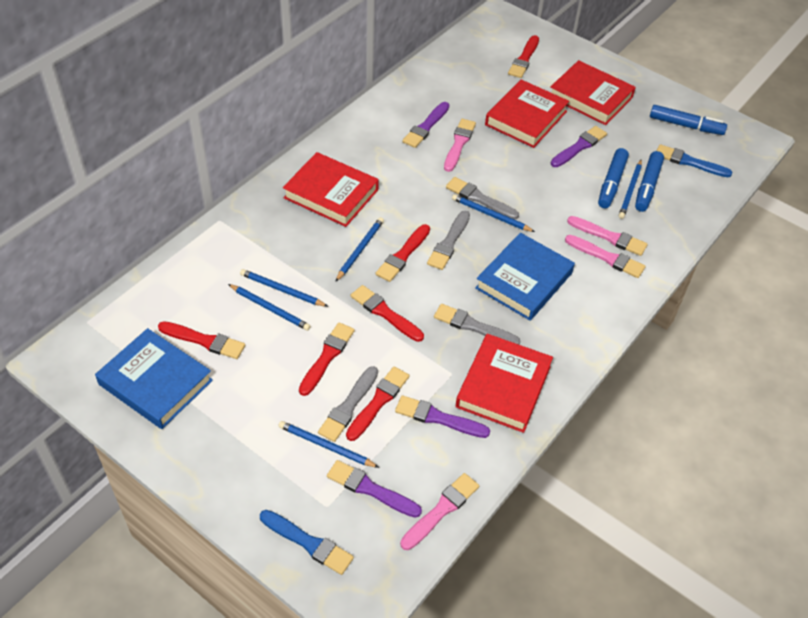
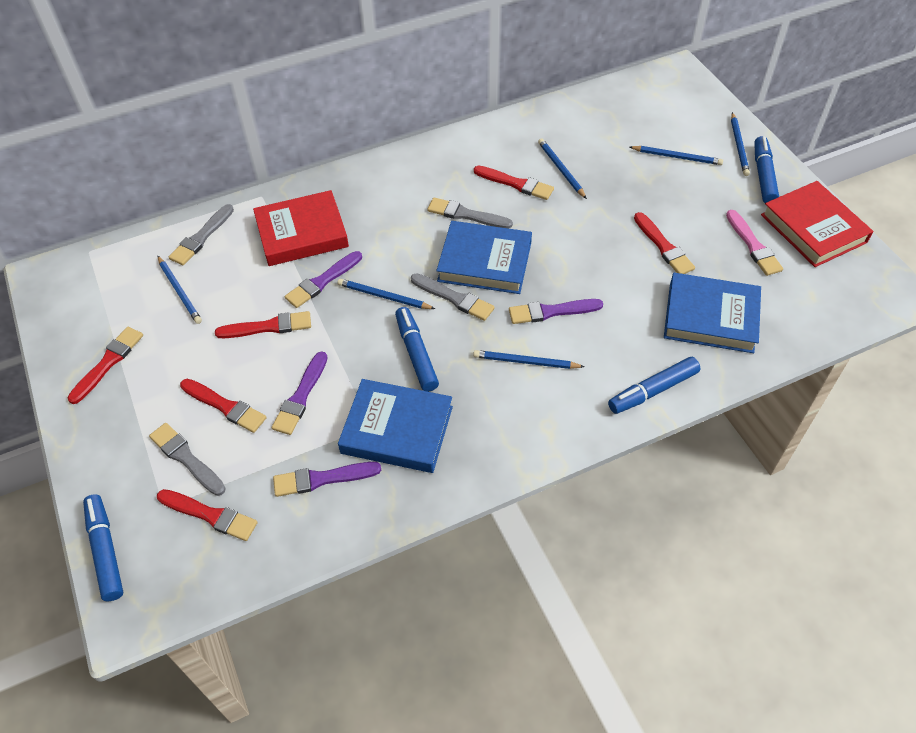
blue book: 2 -> 3
blue brush: 2 -> 0
blue marker: 3 -> 4
pink brush: 4 -> 1
red book: 4 -> 2

